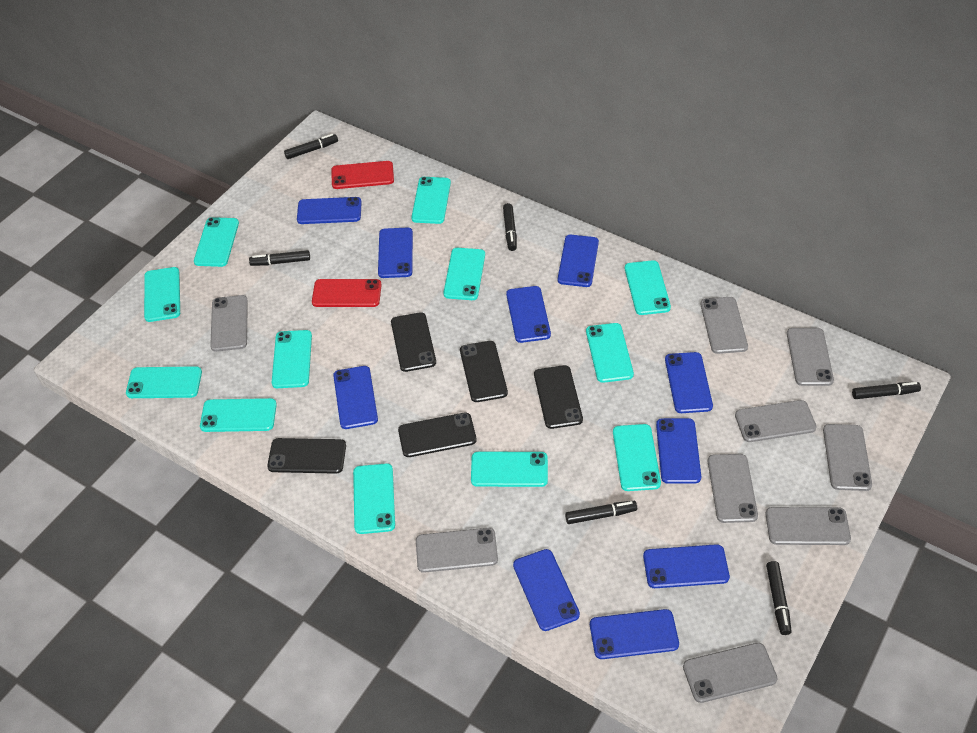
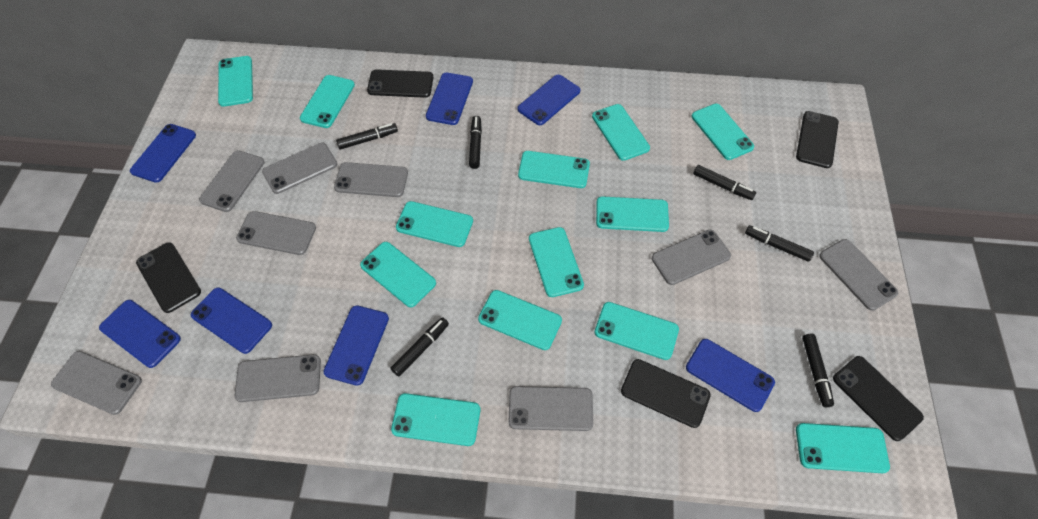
blue phone: 10 -> 7
red phone: 2 -> 0
turquoise phone: 12 -> 13

